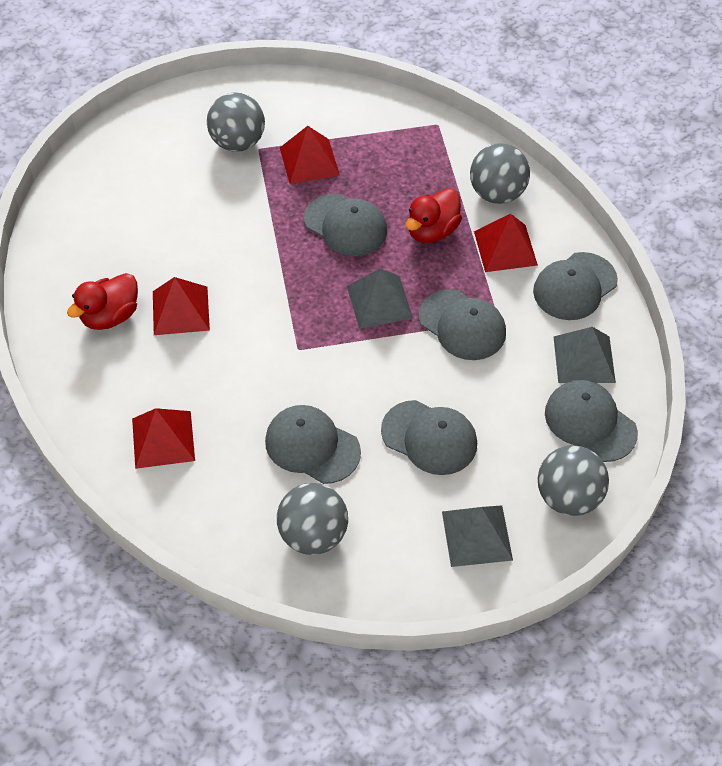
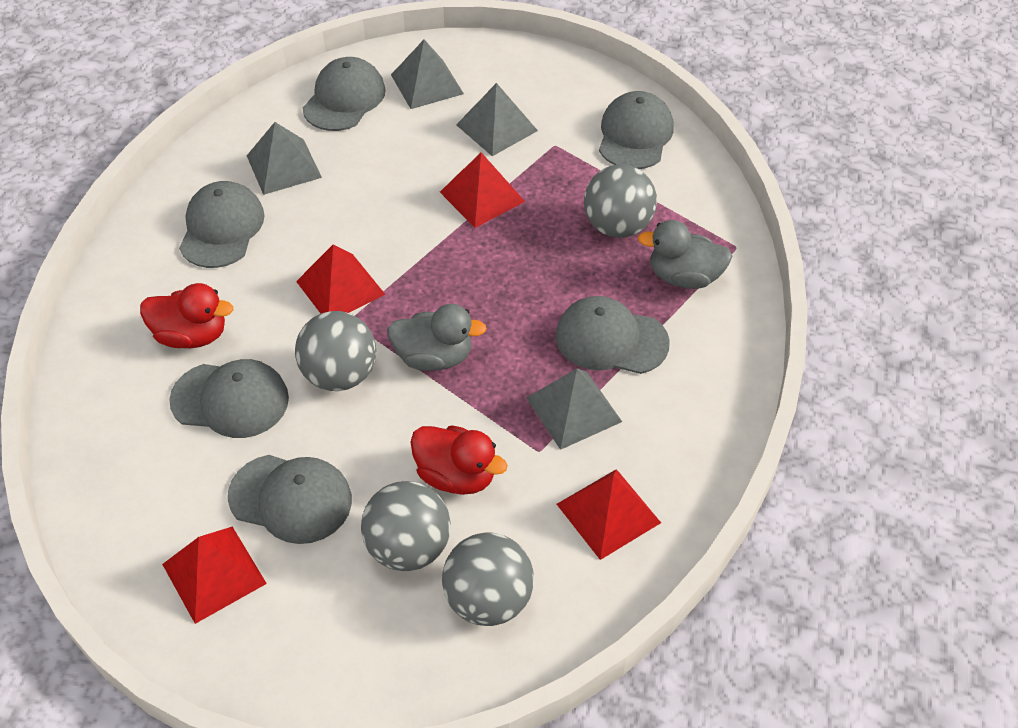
grey duck: 0 -> 2
grey pyramid: 3 -> 4

